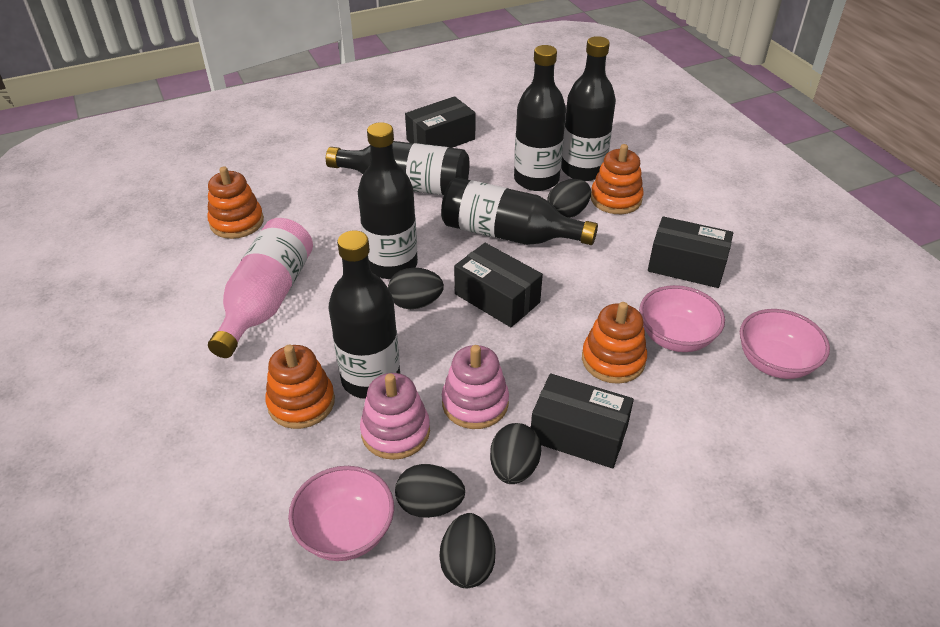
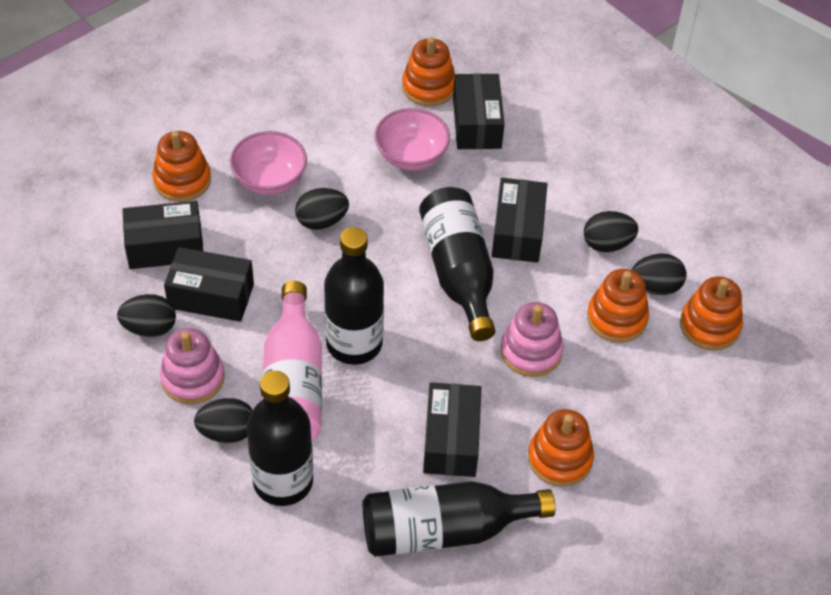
black bottle: 6 -> 4
black box: 4 -> 5
orange stacking toy: 4 -> 5
pink bowl: 3 -> 2

